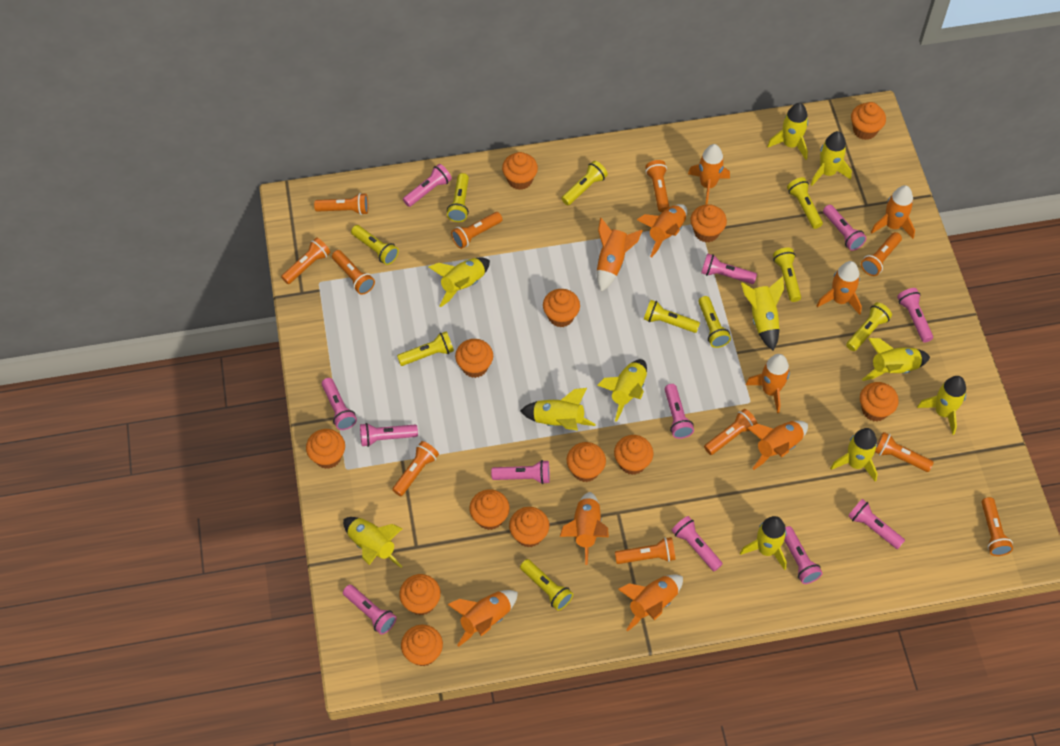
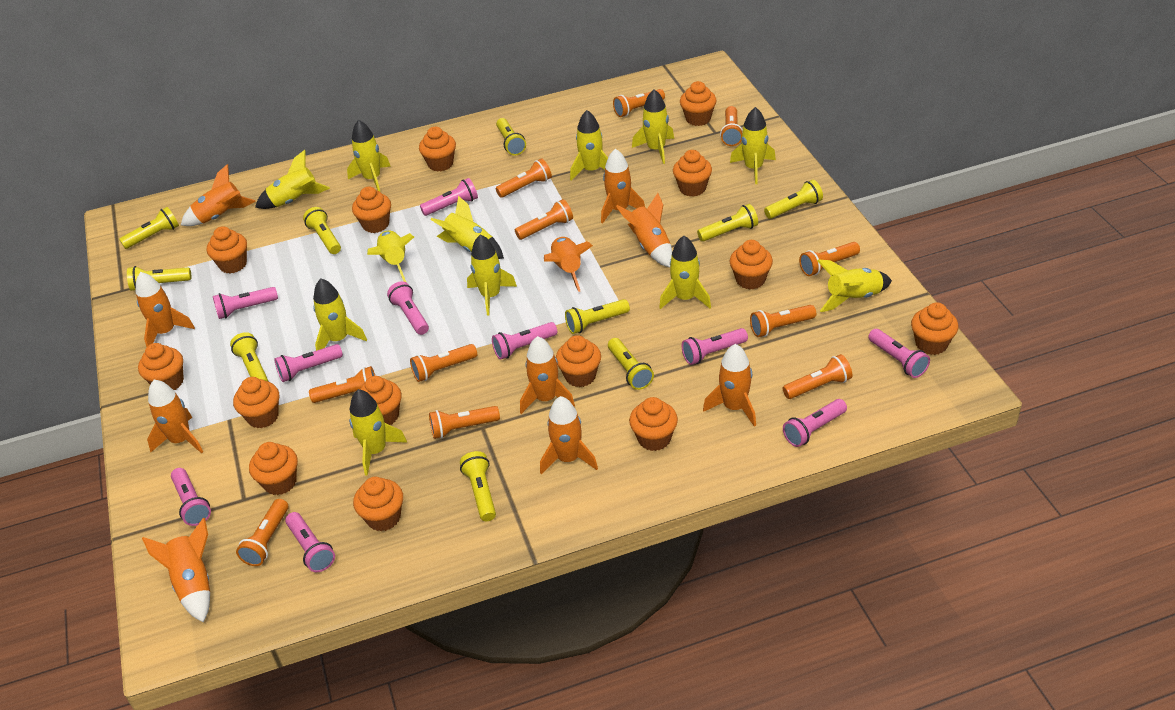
orange cupcake: 13 -> 14
pink flashlight: 12 -> 10
yellow rocket: 11 -> 12

